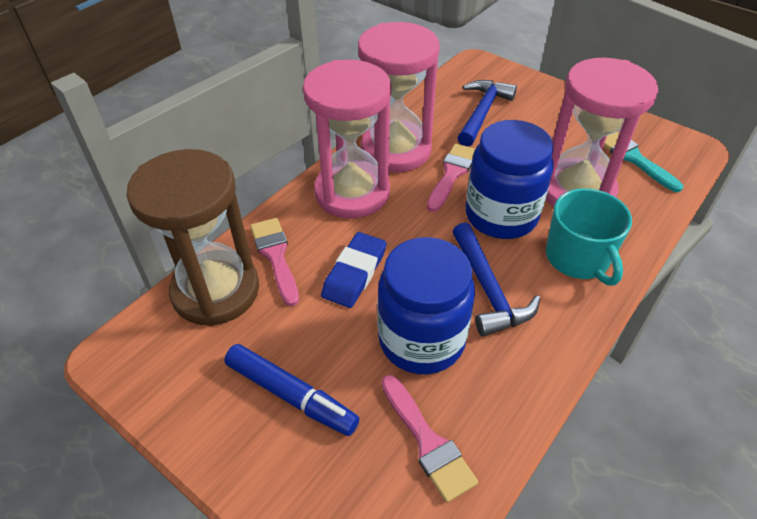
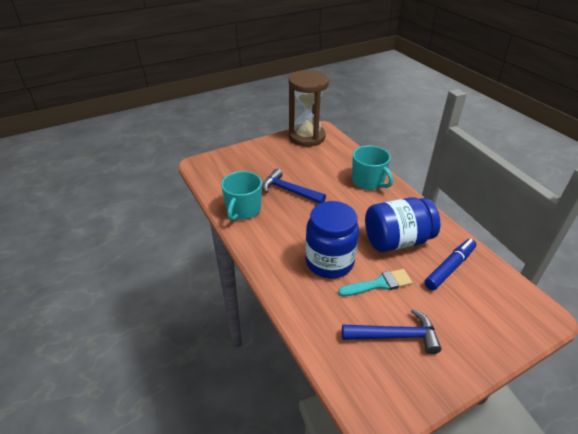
blue eraser: 1 -> 0
pink brush: 3 -> 0
pink hourglass: 3 -> 0
turquoise mug: 1 -> 2

